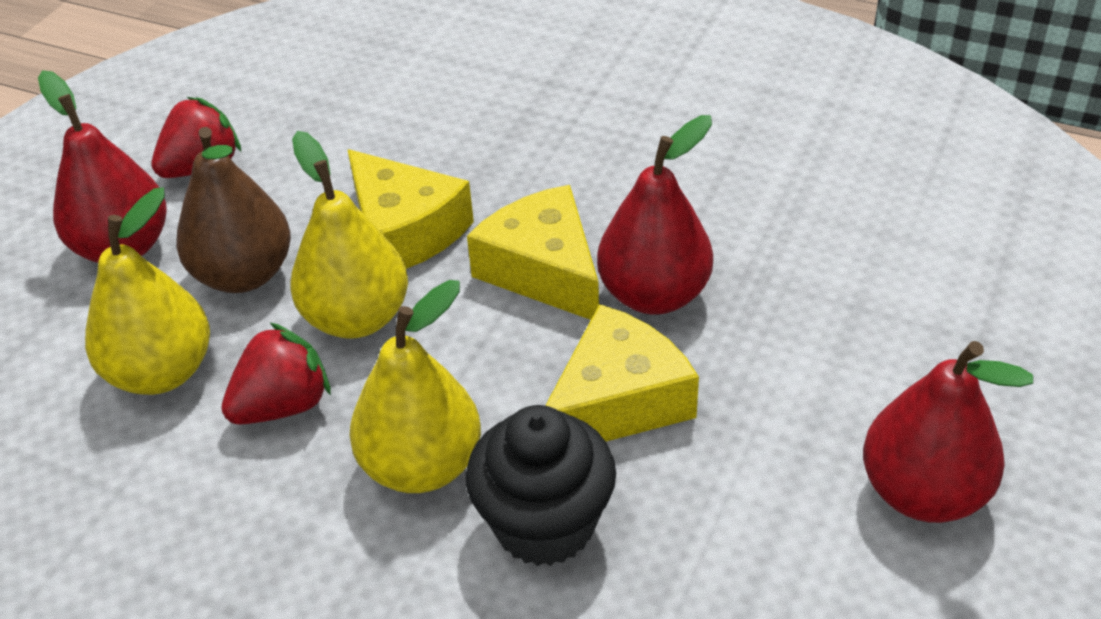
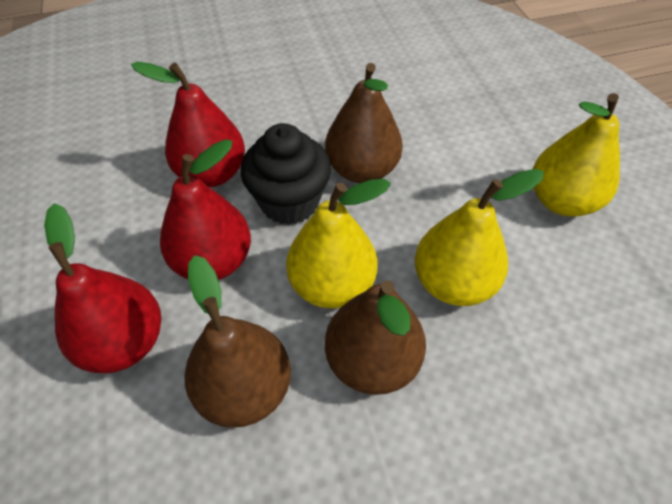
brown pear: 1 -> 3
red strawberry: 2 -> 0
yellow cheese: 3 -> 0

